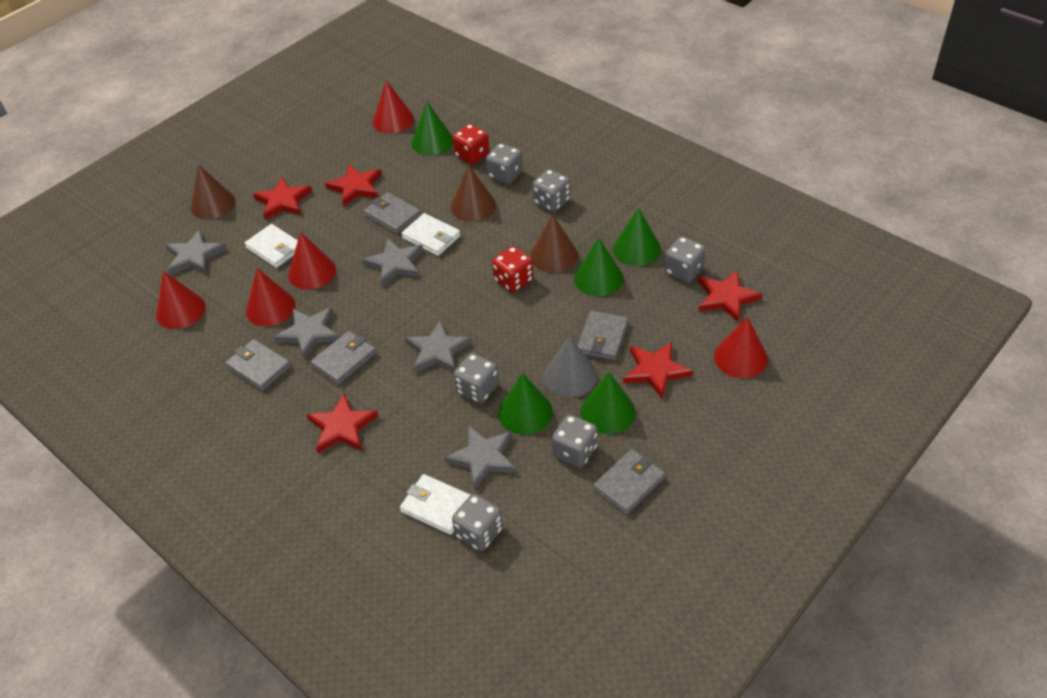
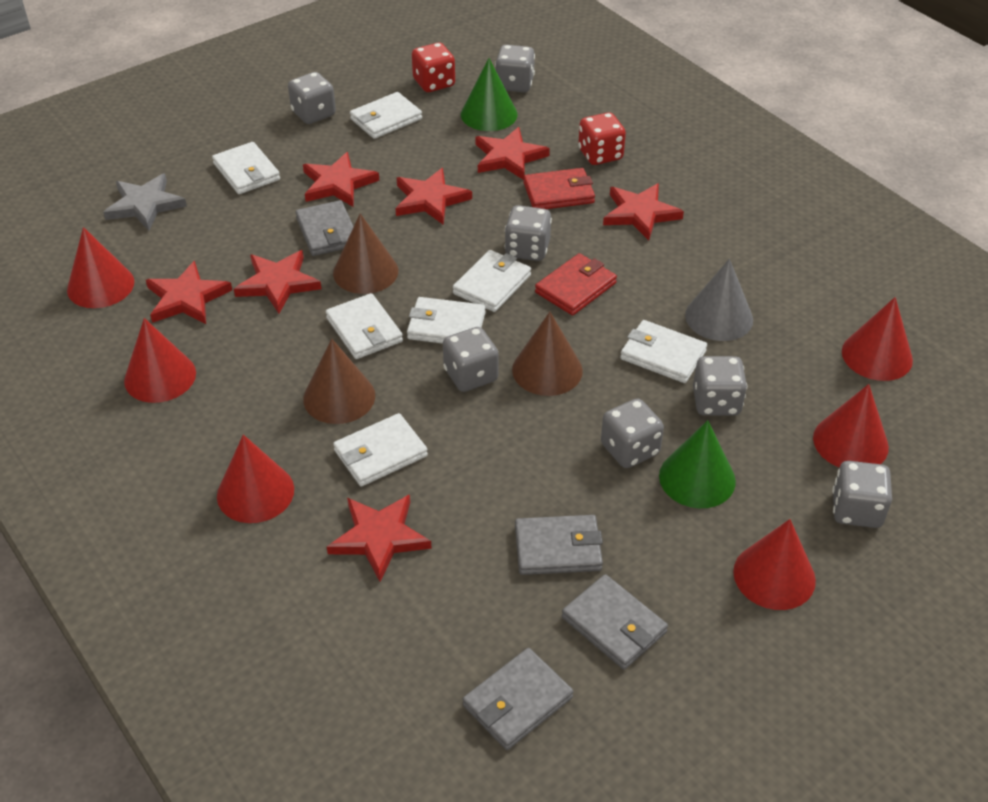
green cone: 5 -> 2
grey dice: 6 -> 7
grey star: 5 -> 1
grey wallet: 5 -> 4
red cone: 5 -> 6
red star: 5 -> 7
red wallet: 0 -> 2
white wallet: 3 -> 7

